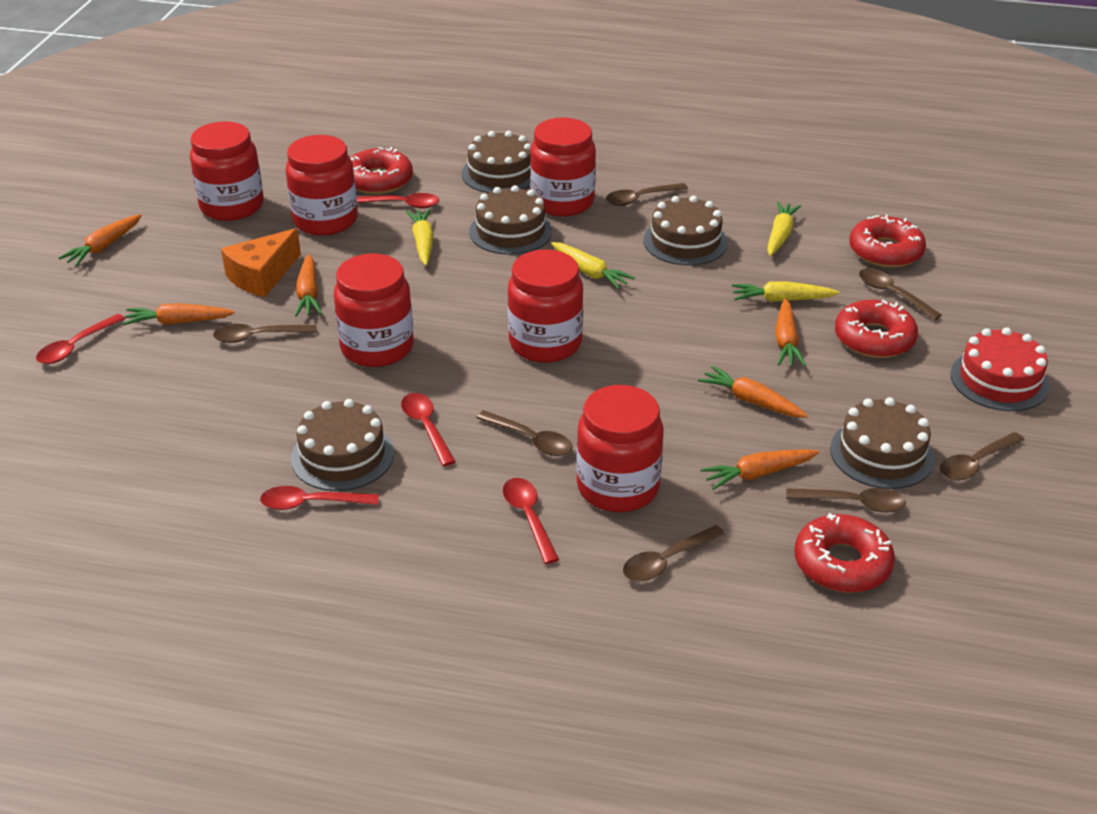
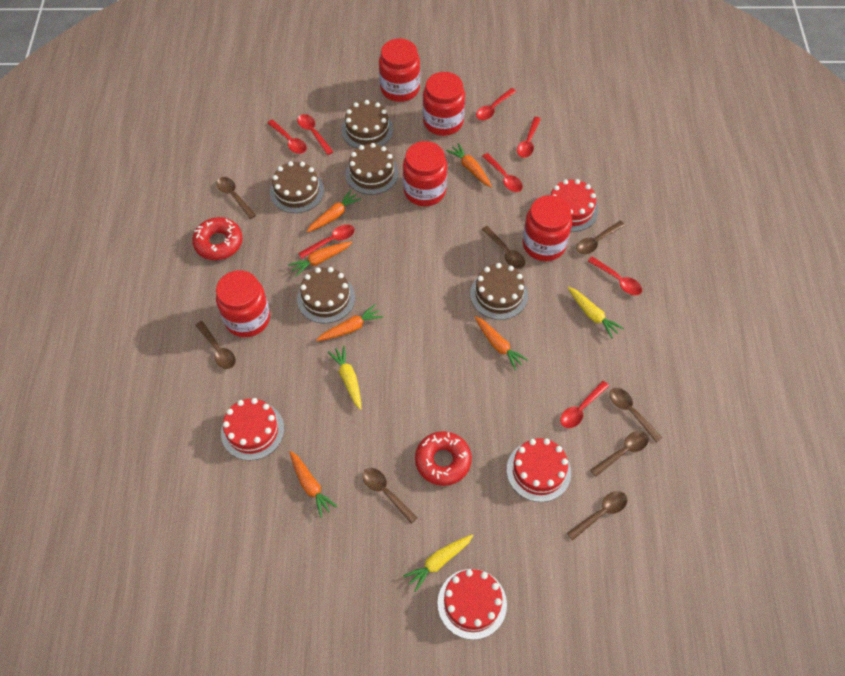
brown spoon: 7 -> 8
orange cheese: 1 -> 0
red cake: 1 -> 4
red donut: 4 -> 2
red jar: 6 -> 5
red spoon: 5 -> 8
yellow carrot: 4 -> 3

